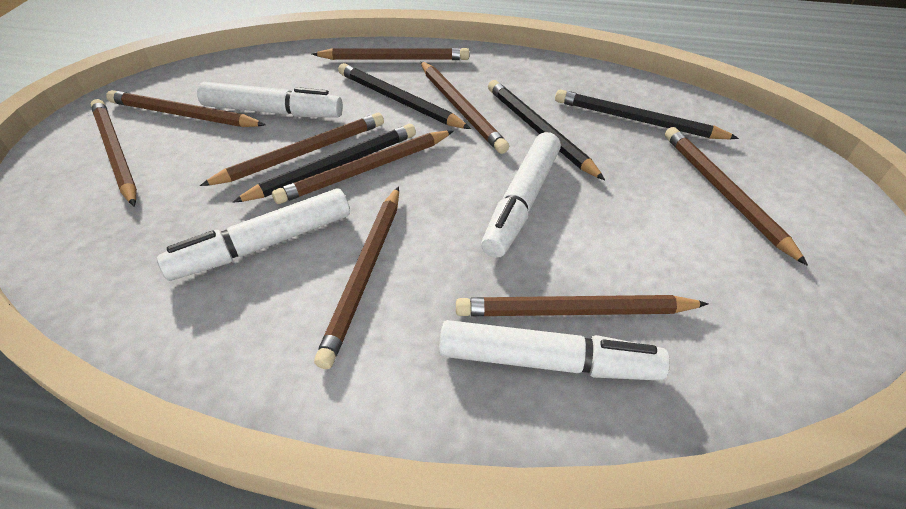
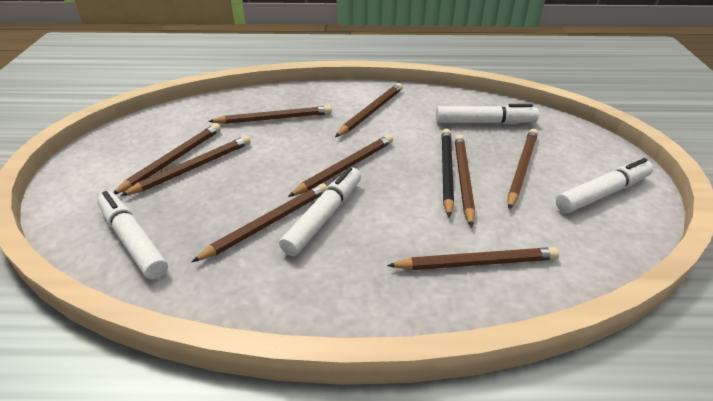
black pencil: 4 -> 1

